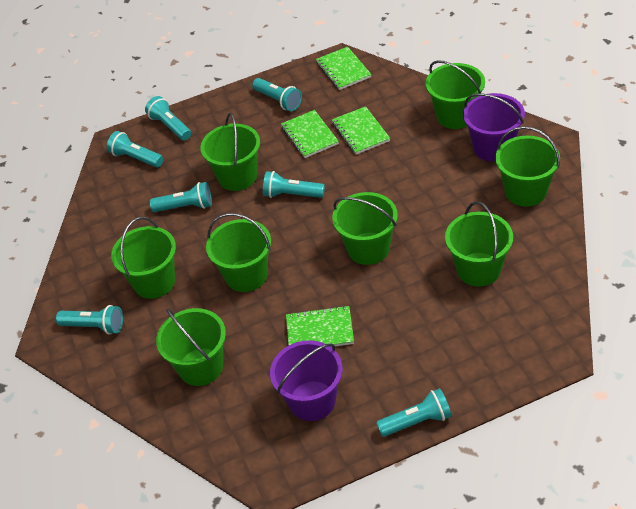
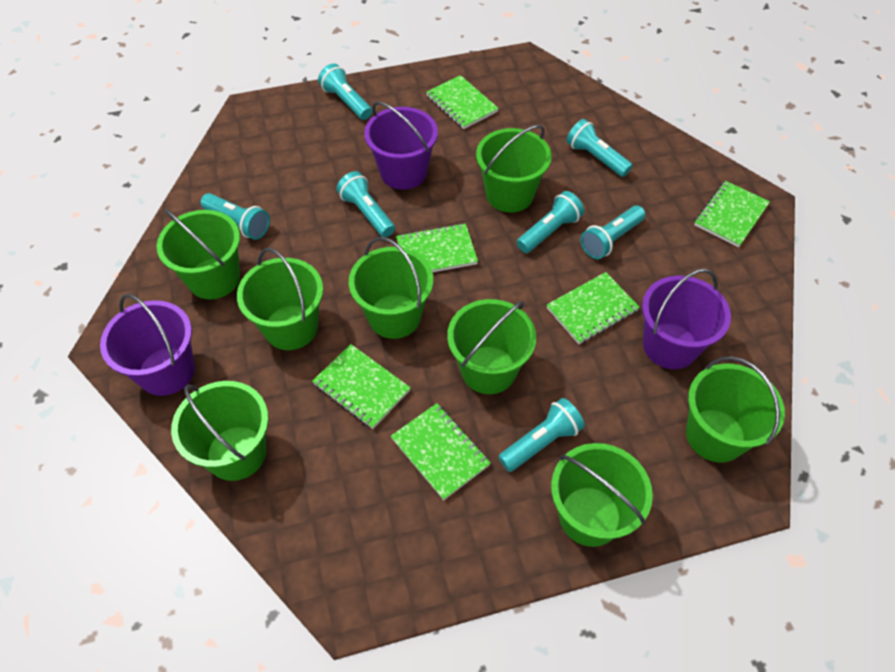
green notebook: 4 -> 6
purple bucket: 2 -> 3

